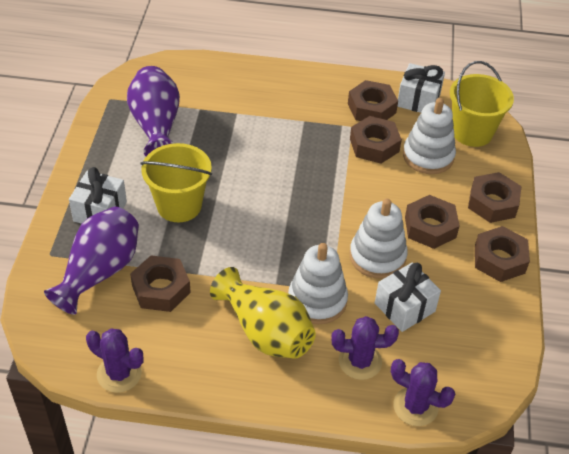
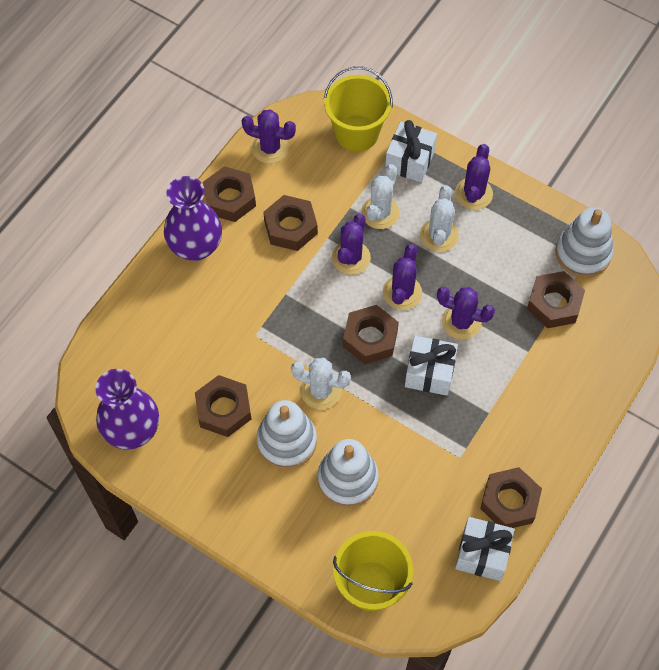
purple cactus: 3 -> 5
white cactus: 0 -> 3
yellow vase: 1 -> 0

